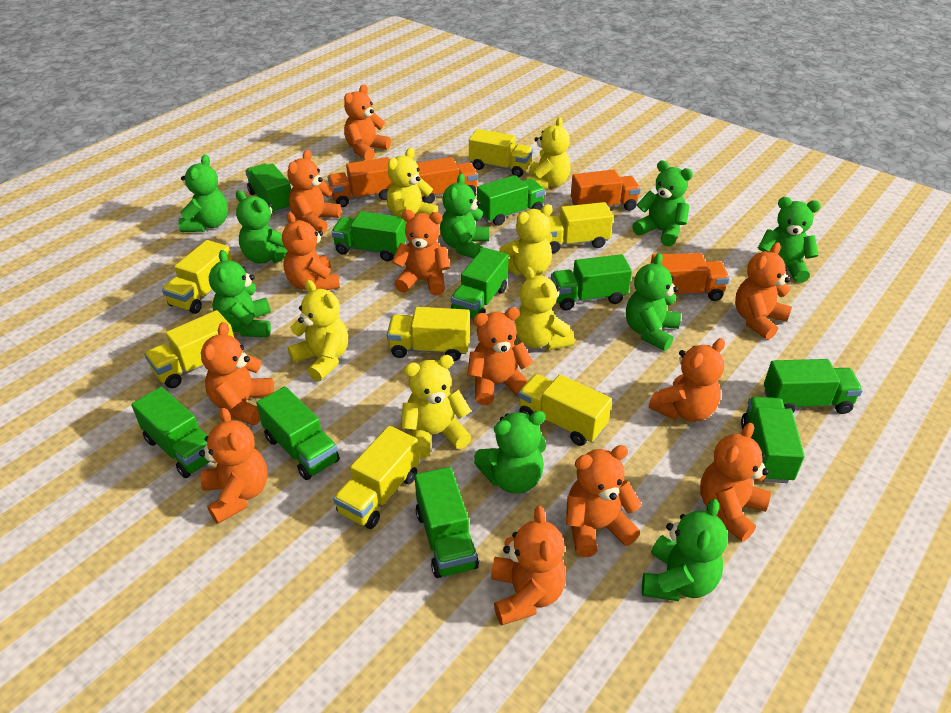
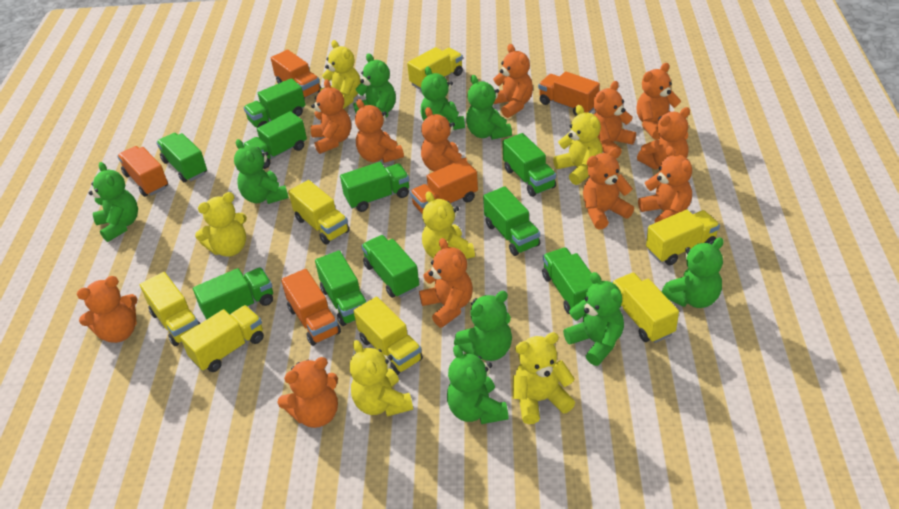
orange truck: 4 -> 5

